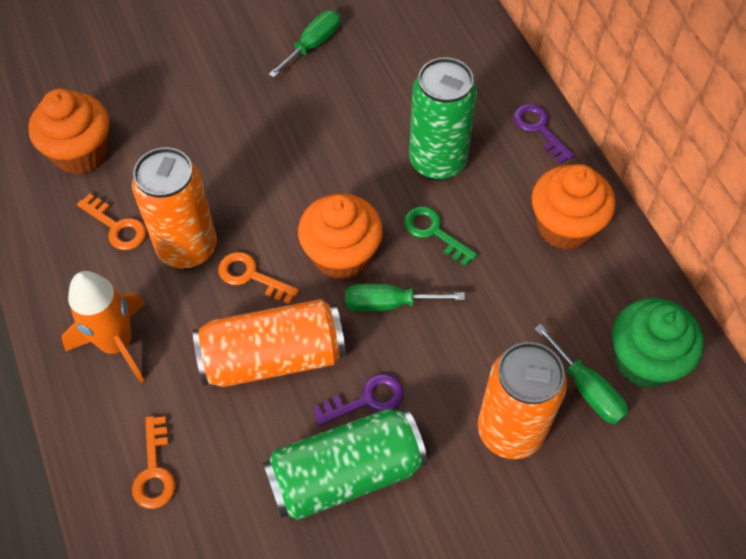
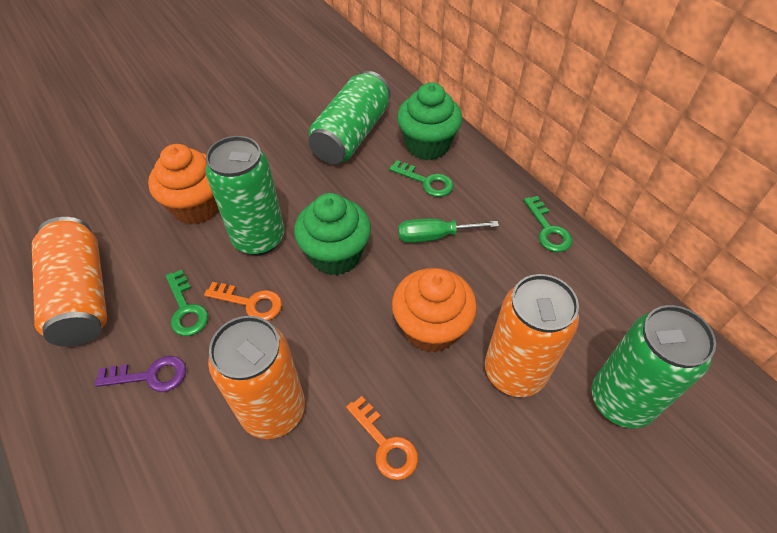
green can: 2 -> 3
green cupcake: 1 -> 2
green key: 1 -> 3
green screwdriver: 3 -> 1
orange cupcake: 3 -> 2
orange key: 3 -> 2
orange rocket: 1 -> 0
purple key: 2 -> 1

